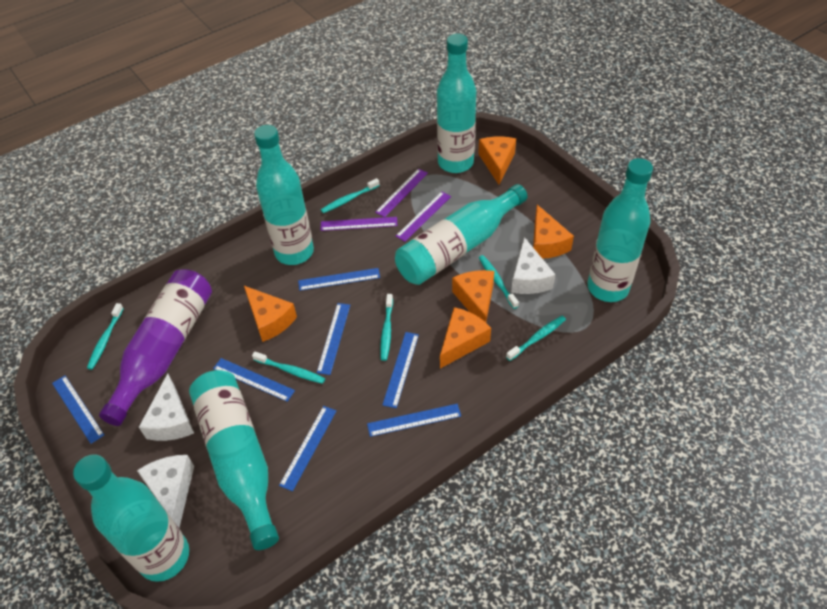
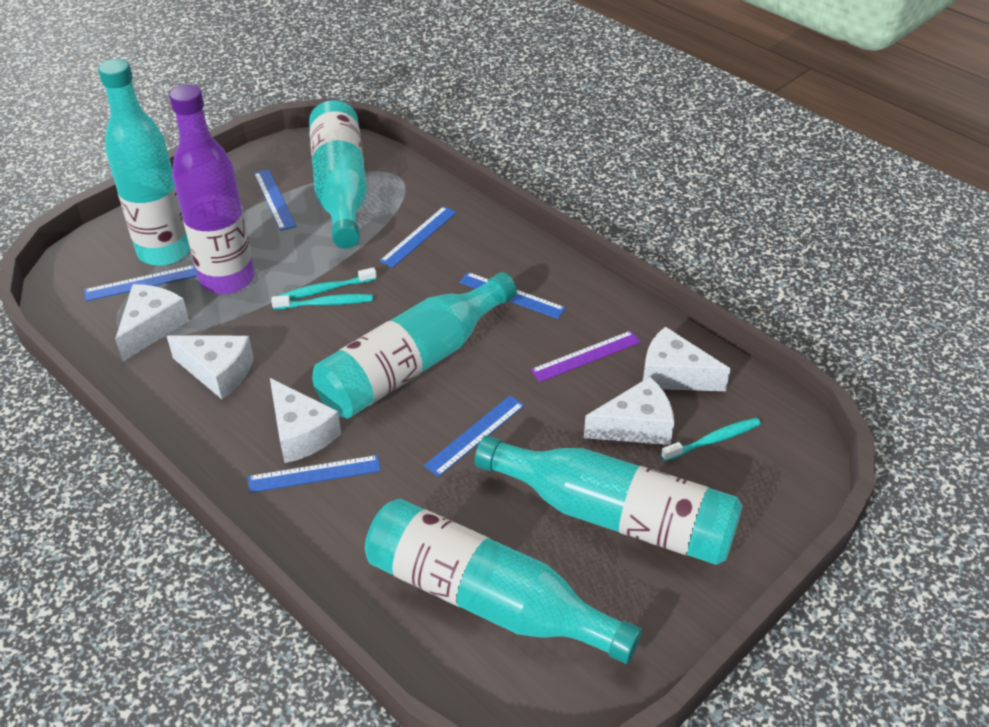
blue ruler: 7 -> 6
orange cheese: 5 -> 0
purple ruler: 3 -> 1
turquoise bottle: 6 -> 5
turquoise toothbrush: 6 -> 3
white cheese: 3 -> 5

